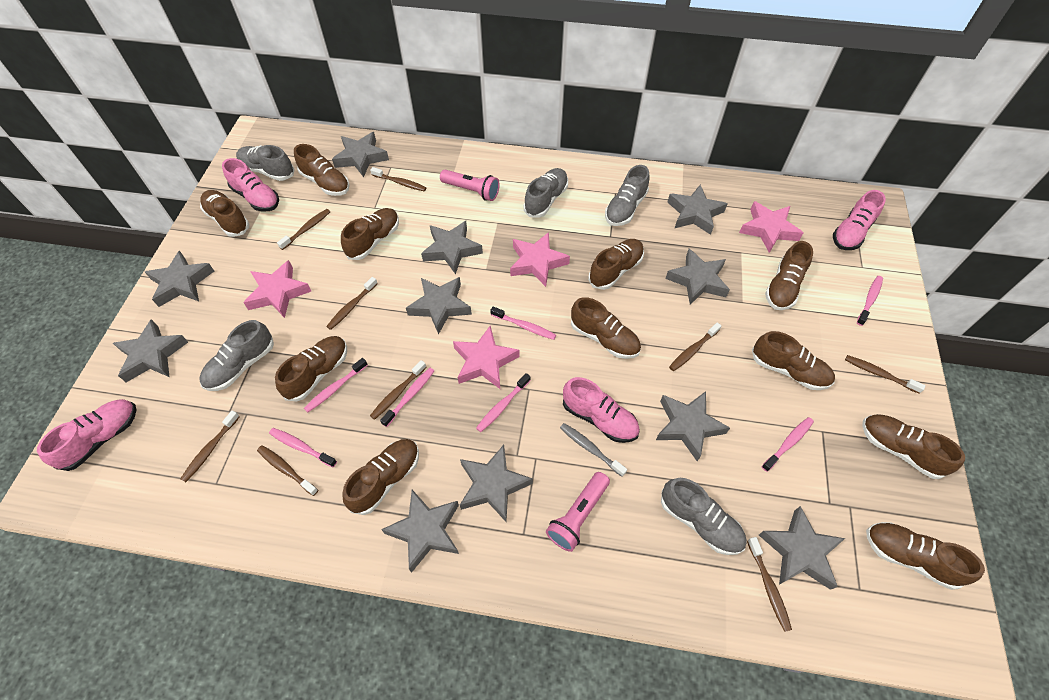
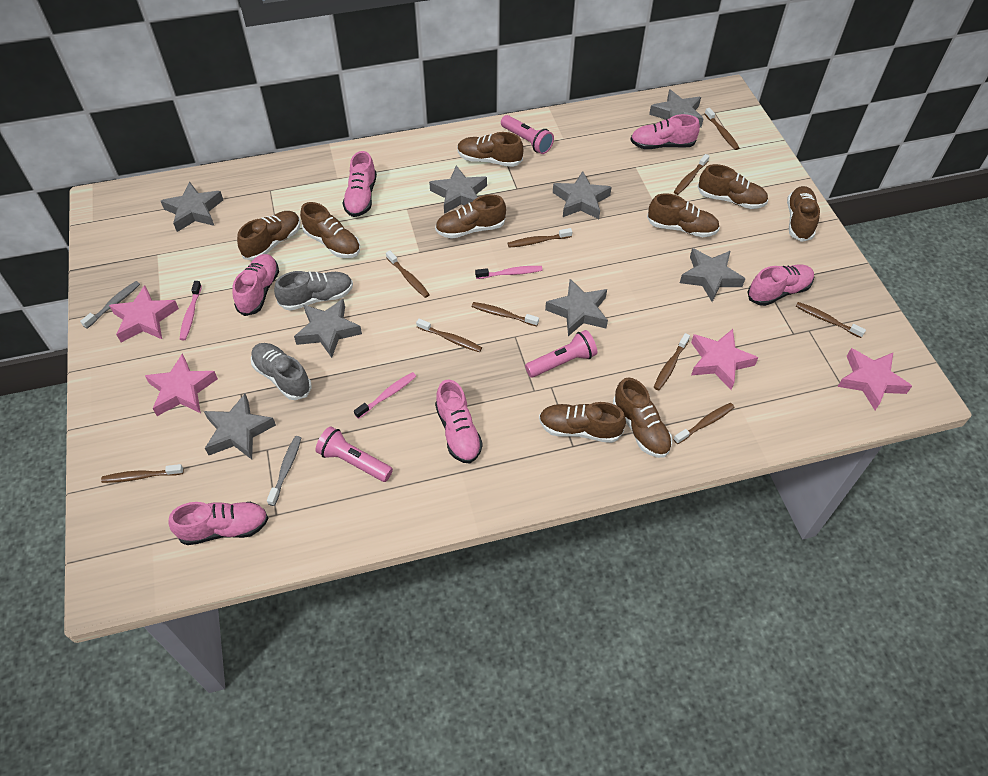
brown shoe: 11 -> 9
brown toothbrush: 9 -> 10
grey shoe: 5 -> 2
grey star: 11 -> 8
grey toothbrush: 1 -> 2
pink flashlight: 2 -> 3
pink shoe: 4 -> 6
pink toothbrush: 7 -> 3

